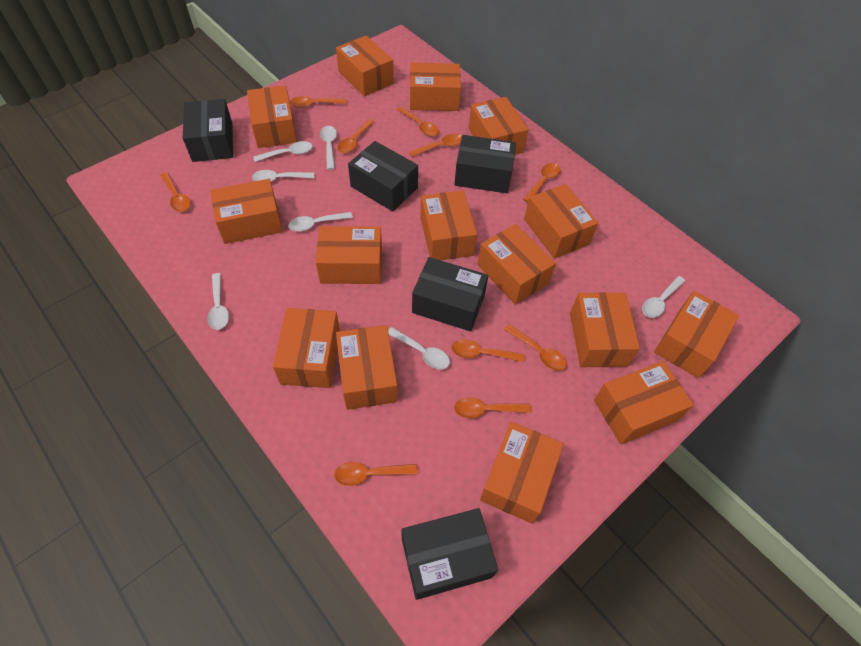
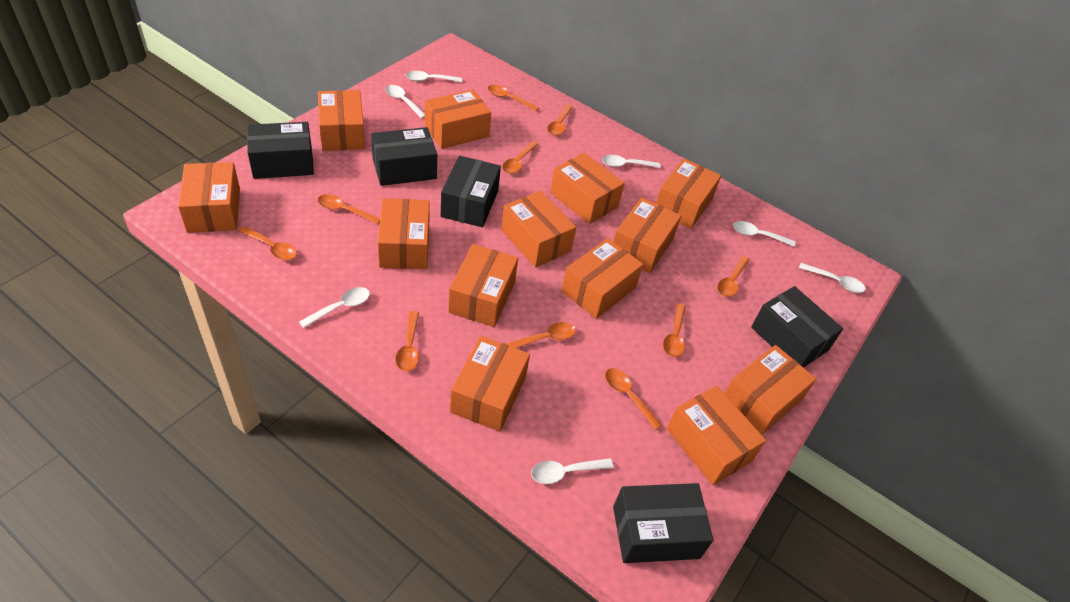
orange box: 15 -> 13

